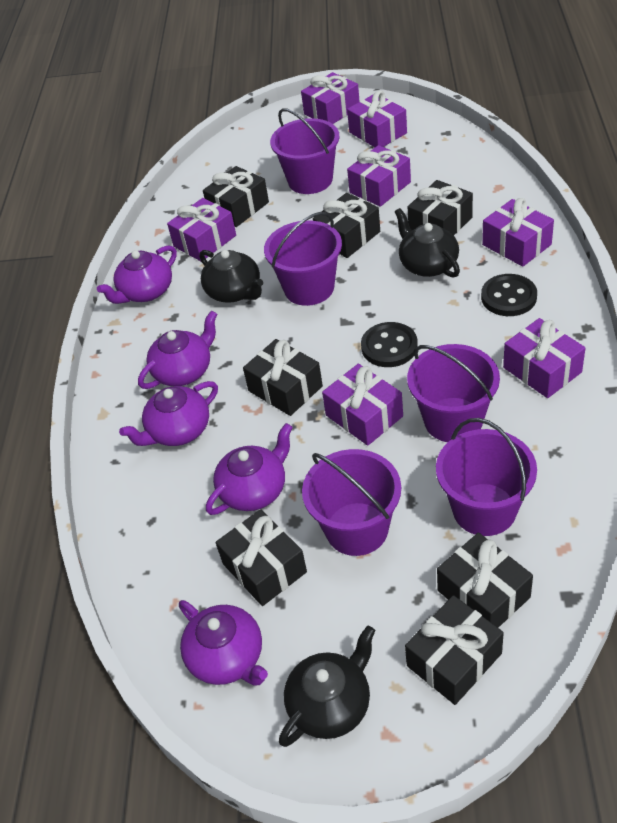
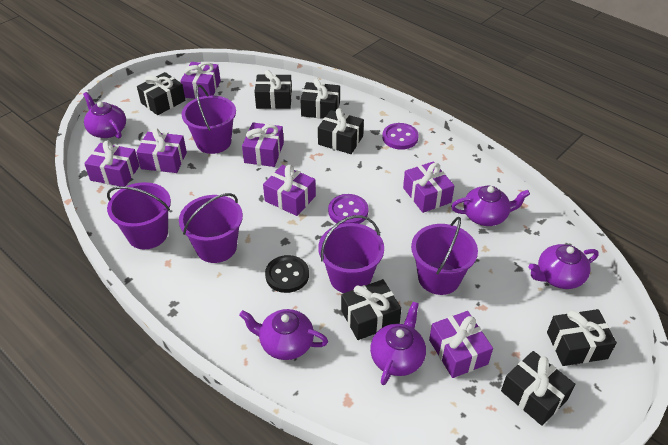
black button: 2 -> 1
black teapot: 3 -> 0
purple button: 0 -> 2

